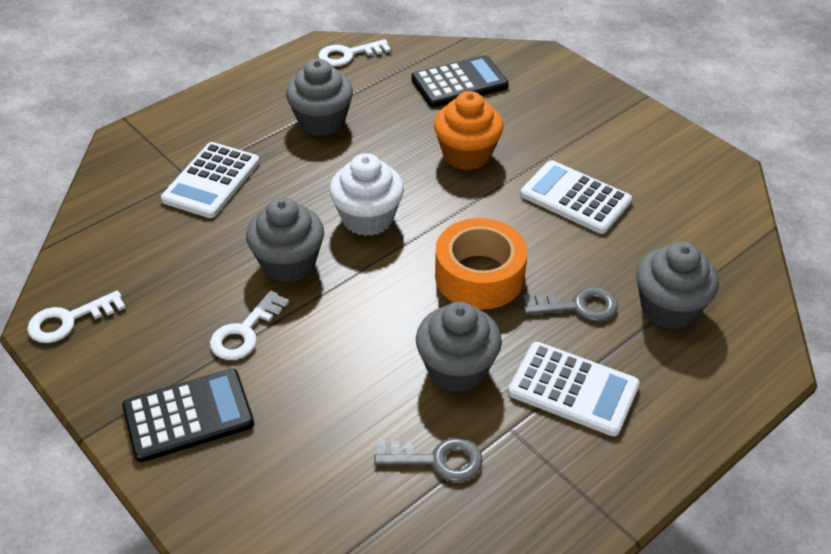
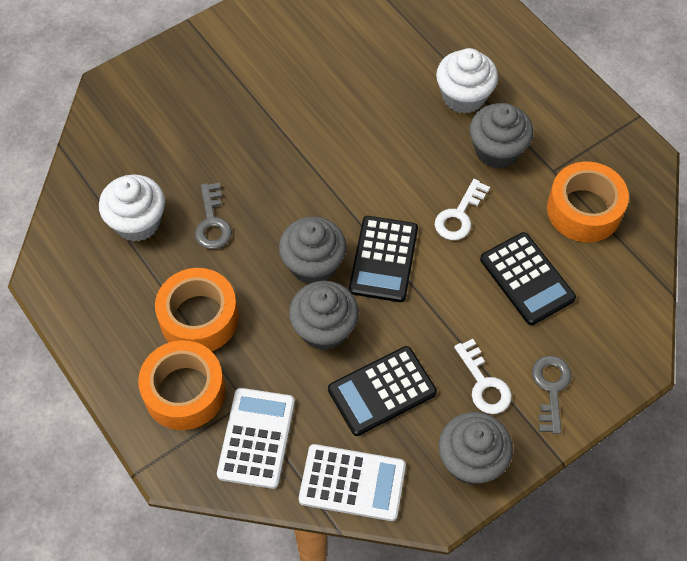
black calculator: 2 -> 3
orange cupcake: 1 -> 0
orange tape: 1 -> 3
white calculator: 3 -> 2
white cupcake: 1 -> 2
white key: 3 -> 2

